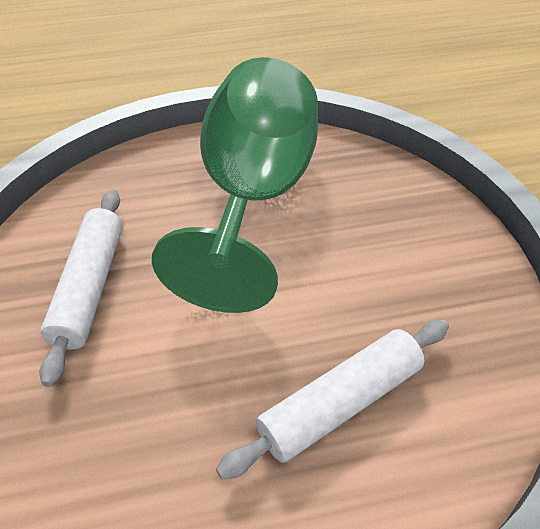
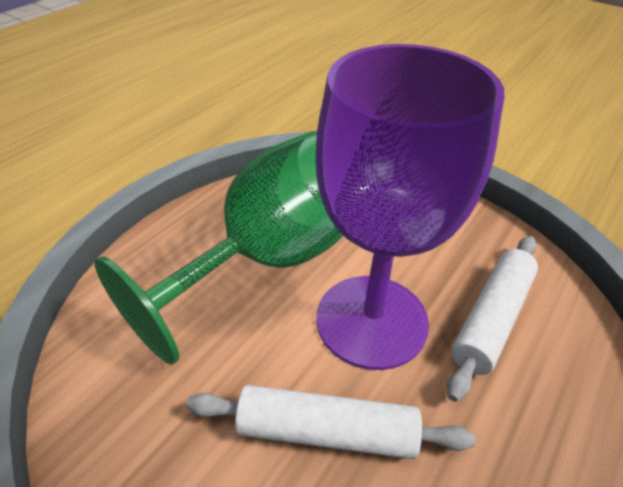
purple goblet: 0 -> 1

